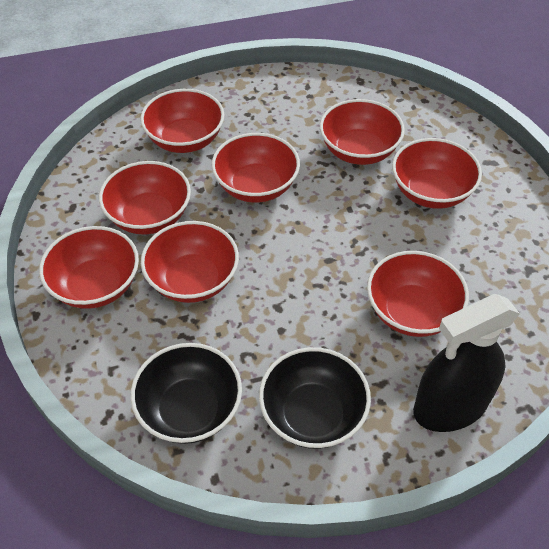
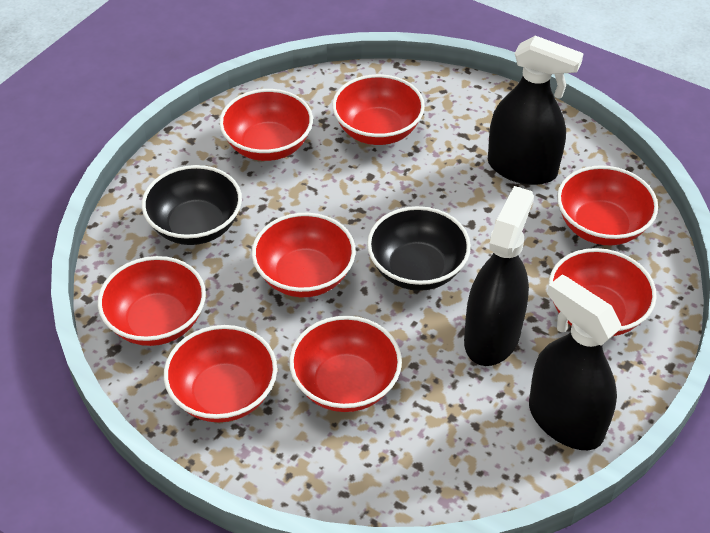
black spray bottle: 1 -> 3

